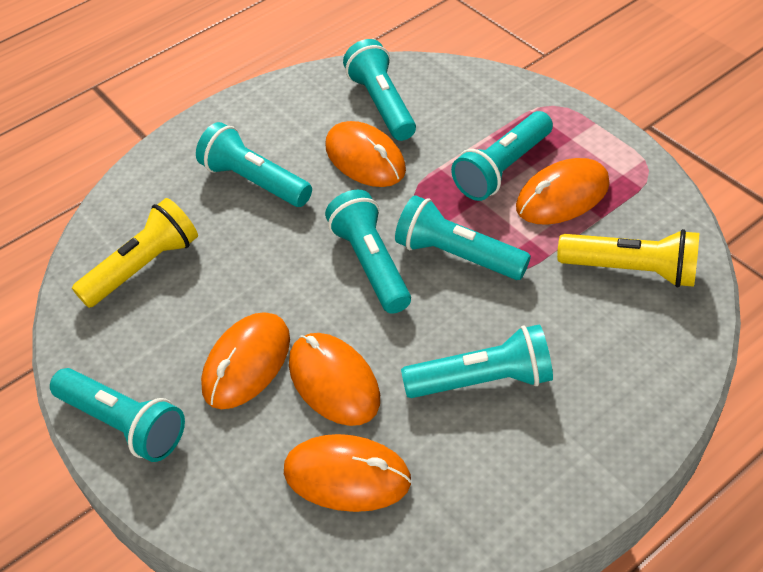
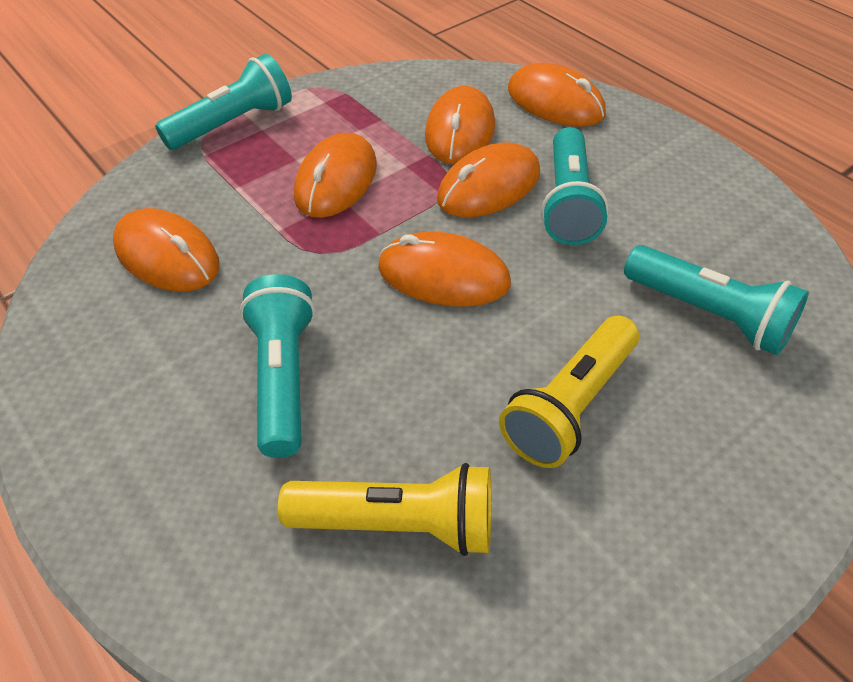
orange mouse: 5 -> 6
turquoise flashlight: 7 -> 4

